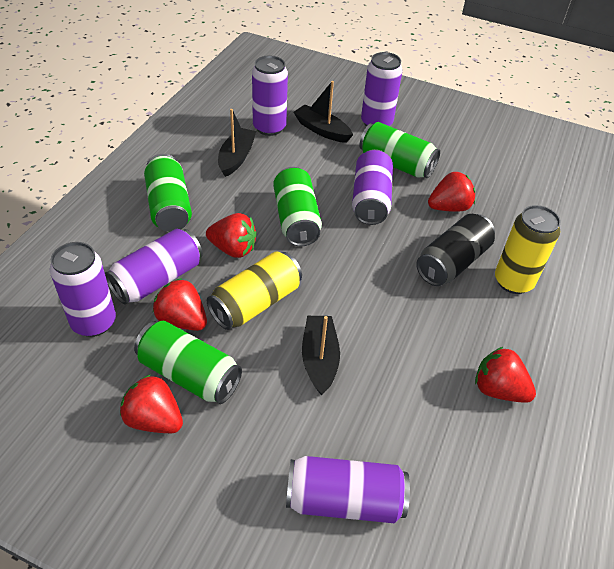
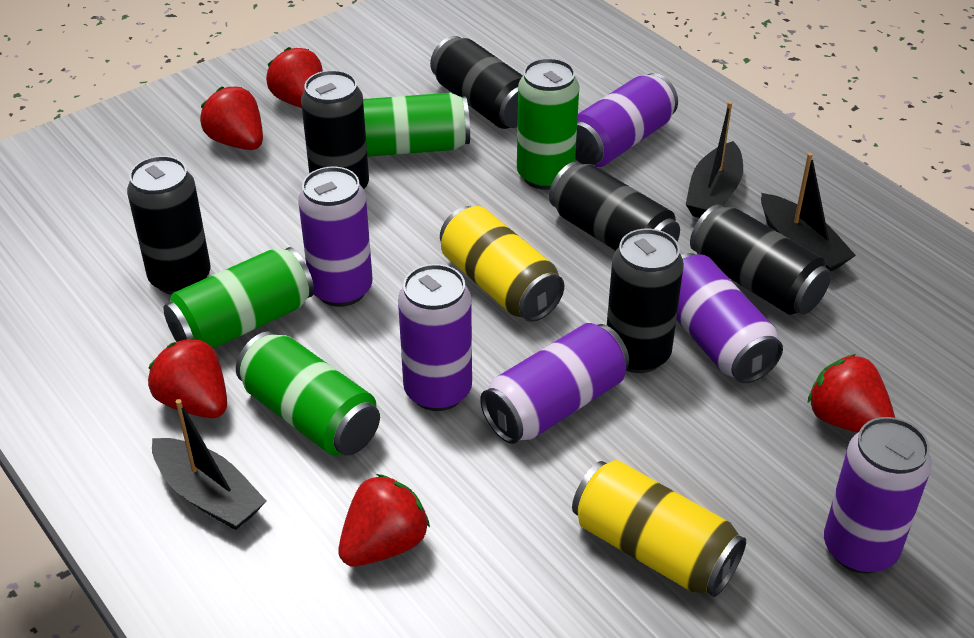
black can: 1 -> 6

